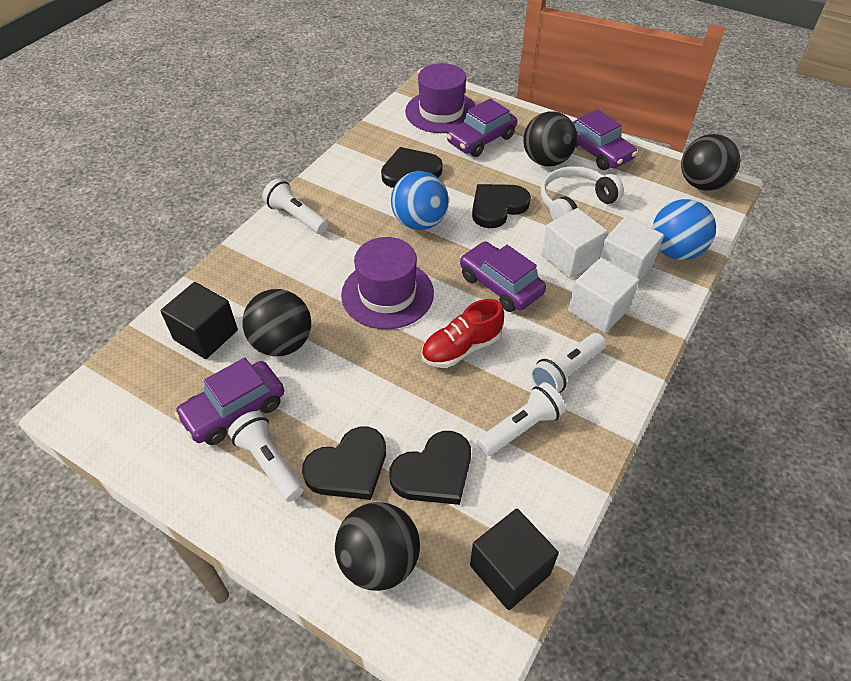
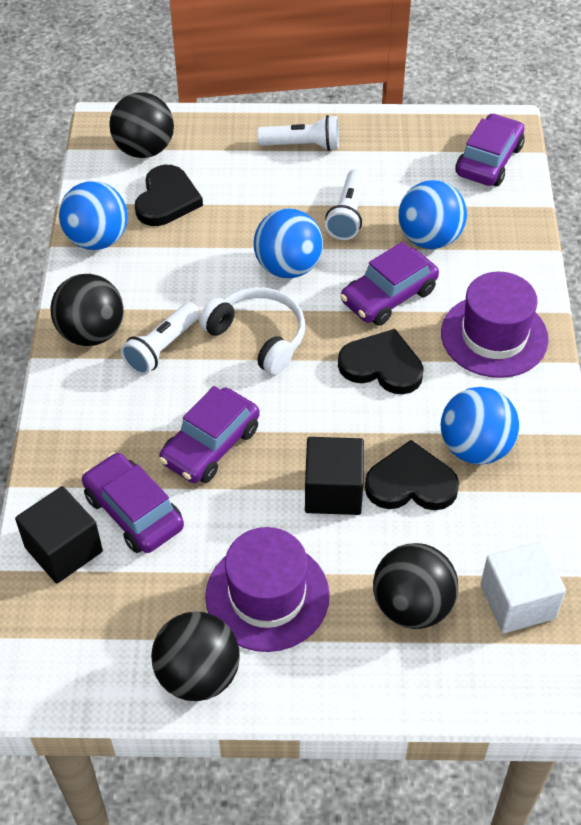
black heart: 4 -> 3
blue ball: 2 -> 4
red shoe: 1 -> 0
white cube: 3 -> 1
white flashlight: 4 -> 3

